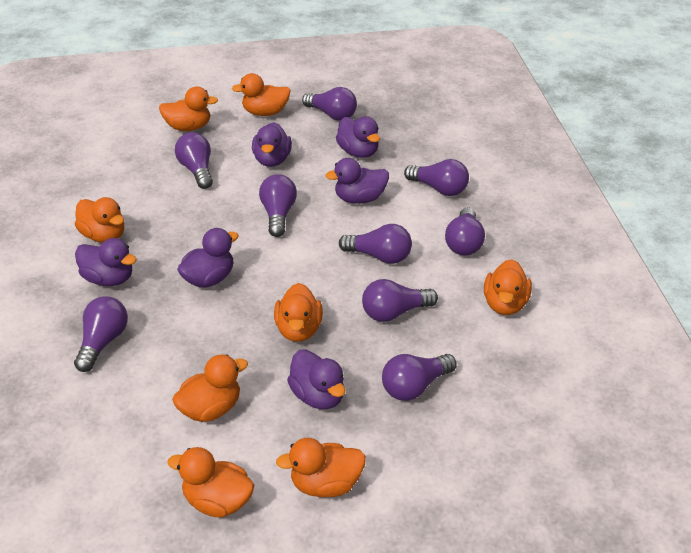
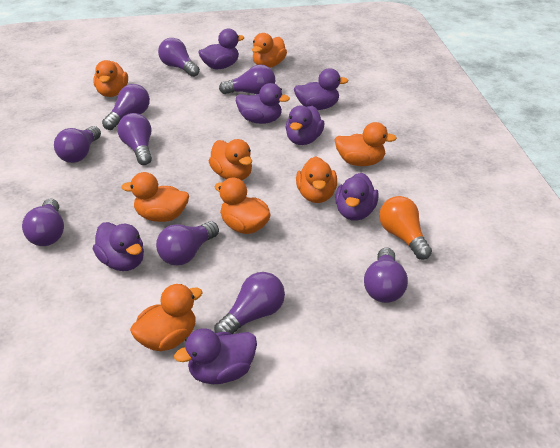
orange light bulb: 0 -> 1
purple duck: 6 -> 7

